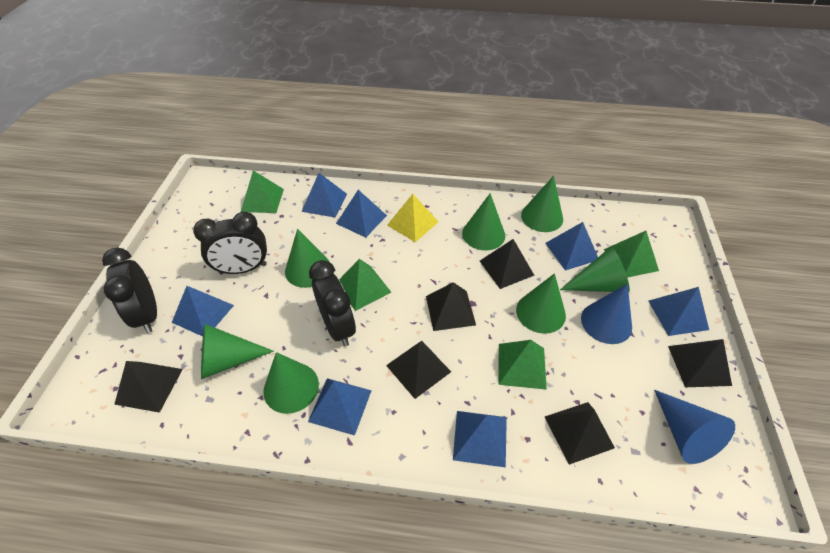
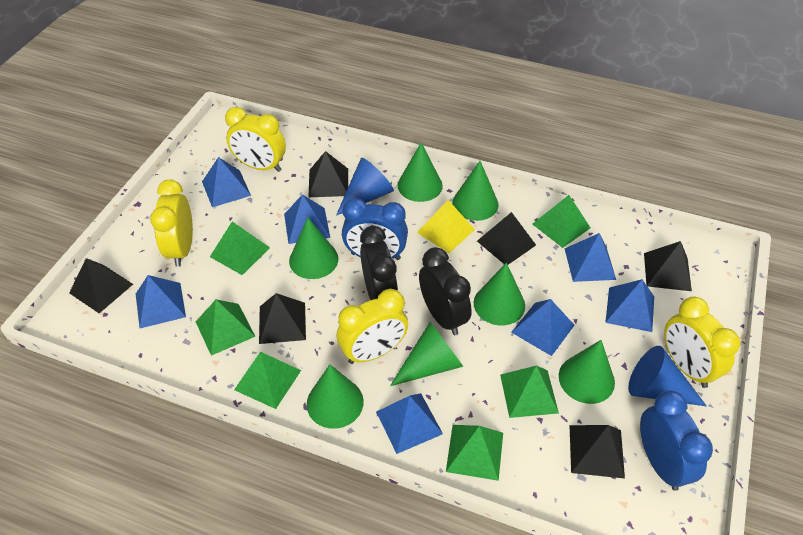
black clock: 3 -> 2
blue clock: 0 -> 2
green pyramid: 4 -> 6
yellow clock: 0 -> 4

